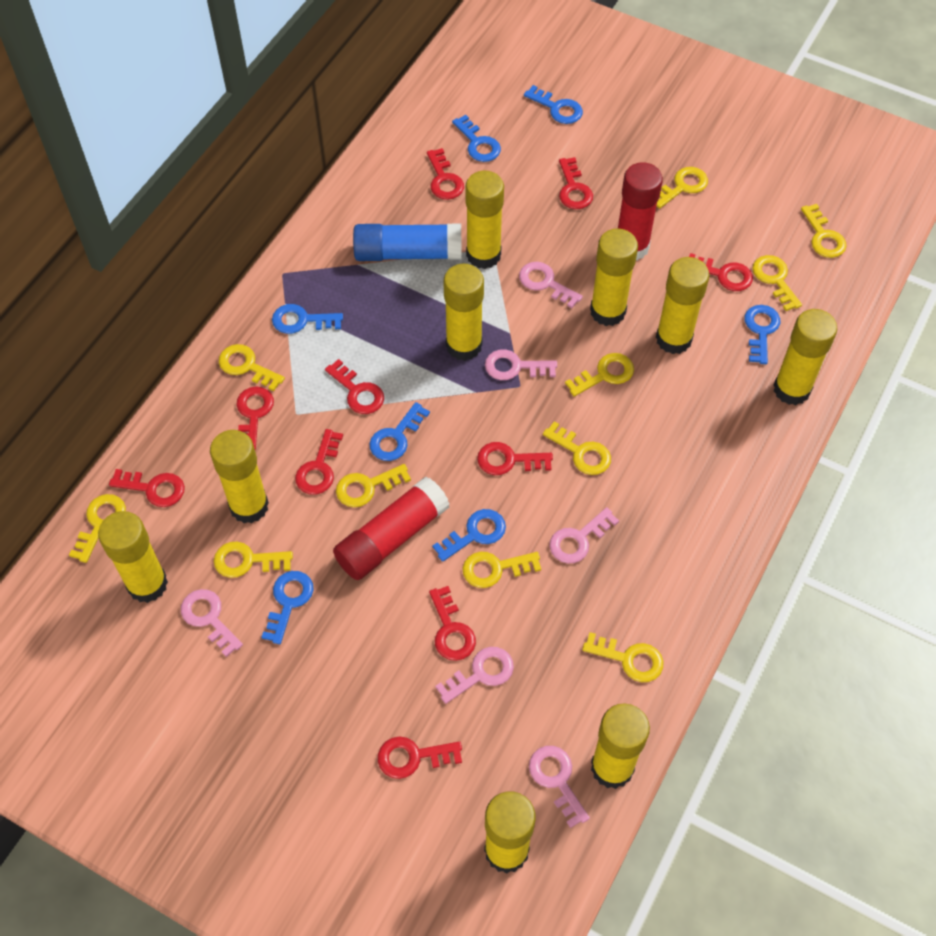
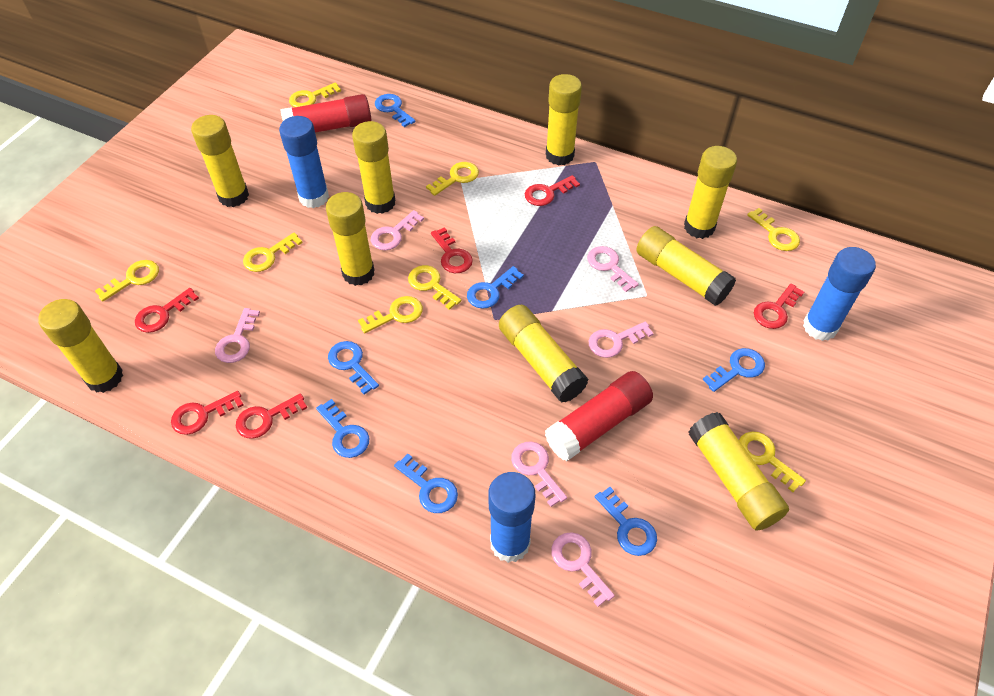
blue glue stick: 1 -> 3
red key: 10 -> 6
yellow key: 11 -> 8

